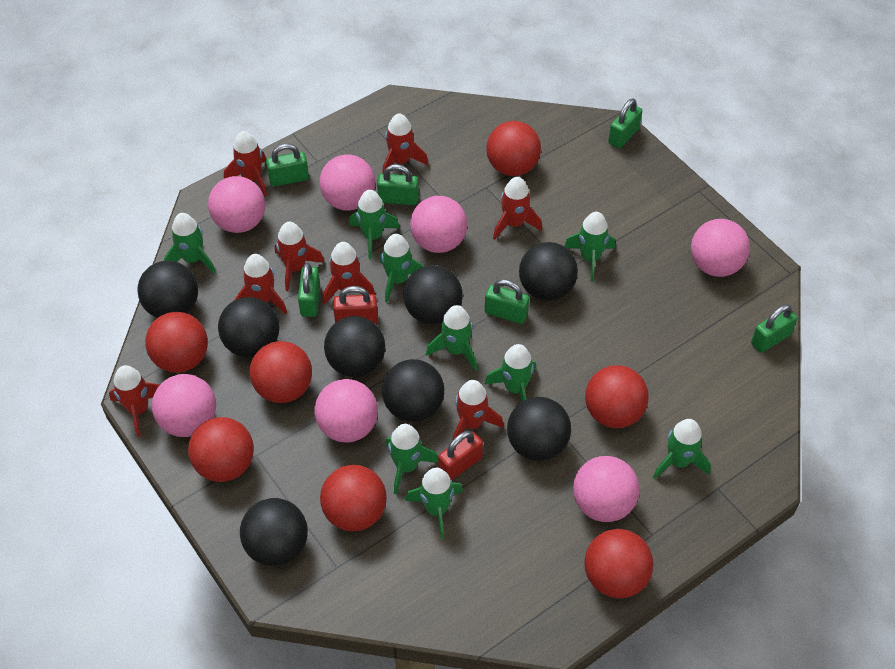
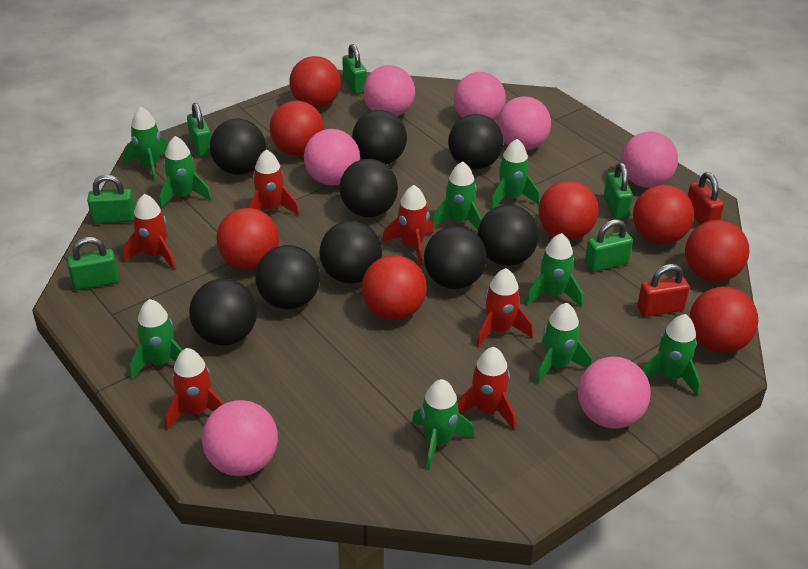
black ball: 8 -> 9
red ball: 7 -> 8
red rocket: 8 -> 6

